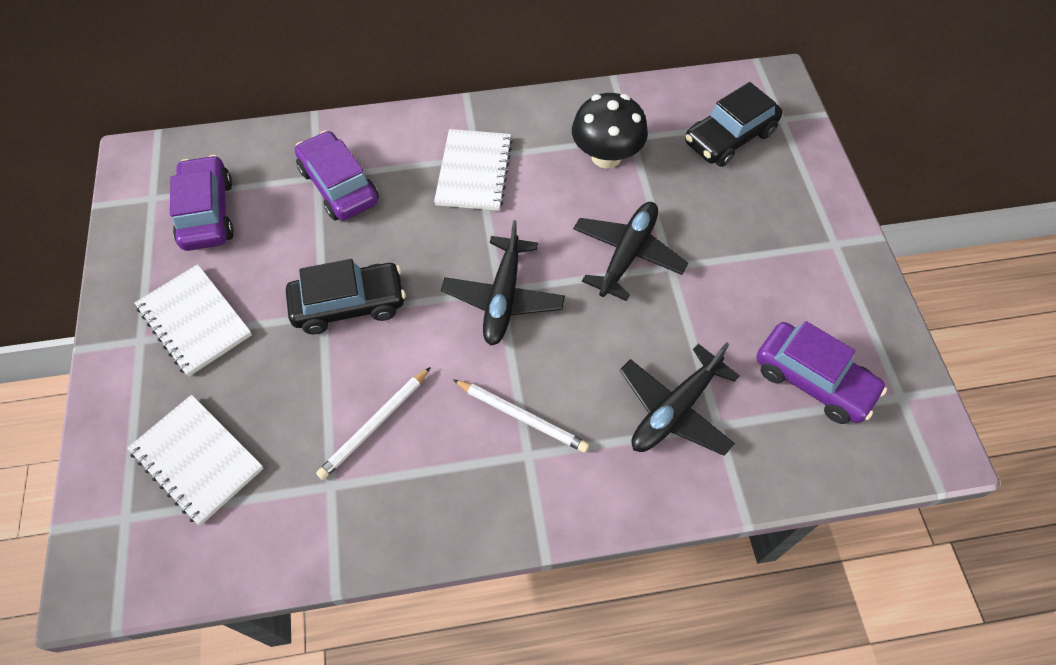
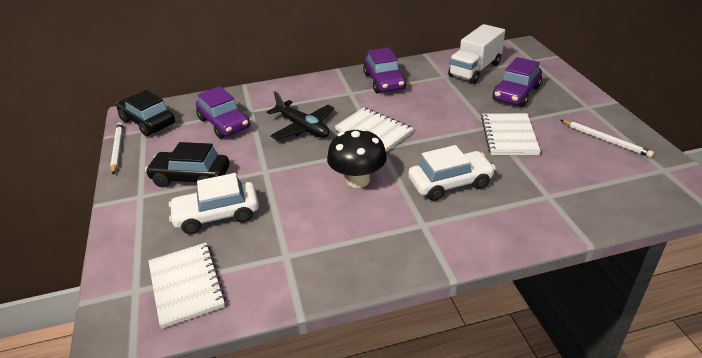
black plane: 3 -> 1
white car: 0 -> 2
white truck: 0 -> 1

